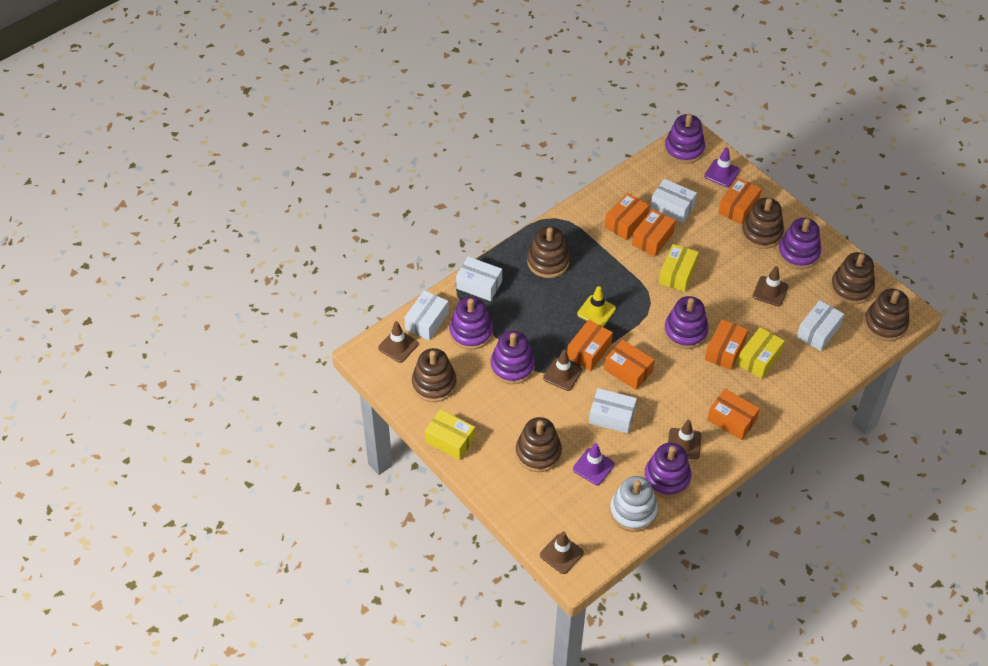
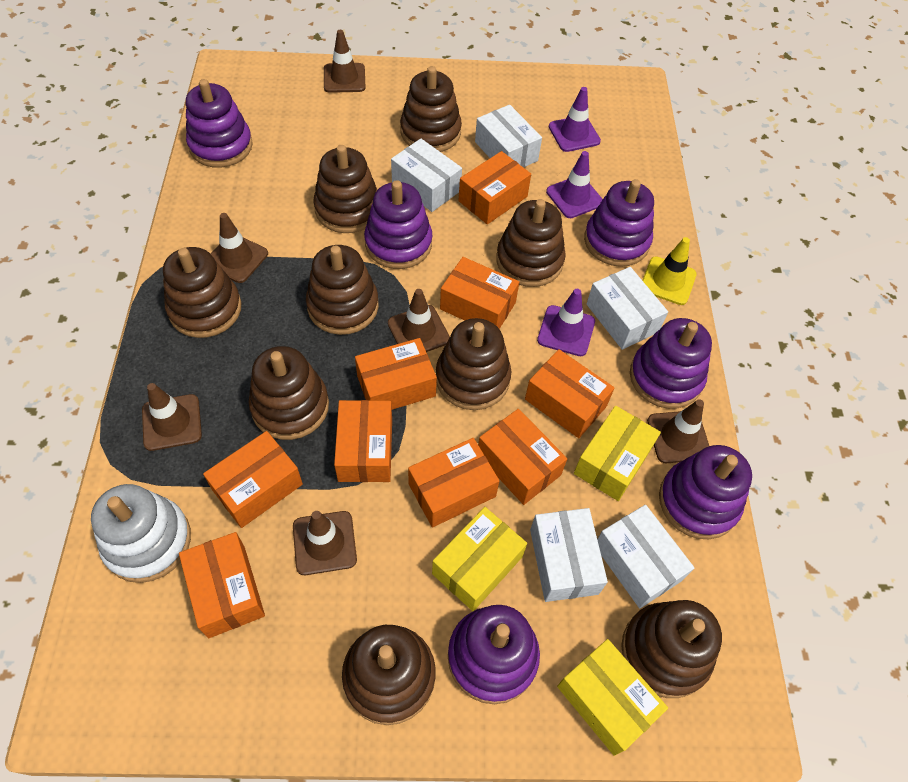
brown stacking toy: 6 -> 9
brown traffic cone: 5 -> 6
orange box: 7 -> 9
purple traffic cone: 2 -> 3

